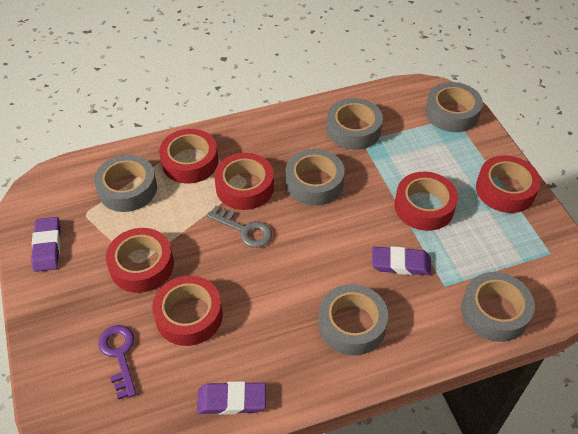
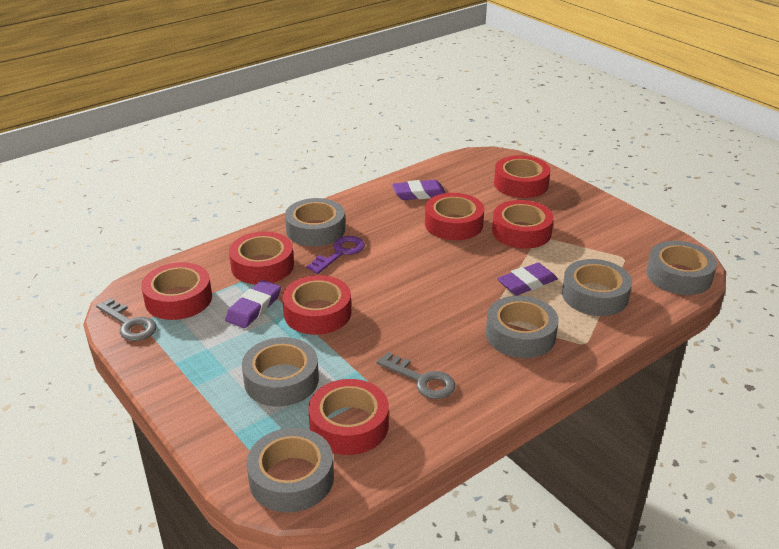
grey key: 1 -> 2
red tape: 6 -> 7

